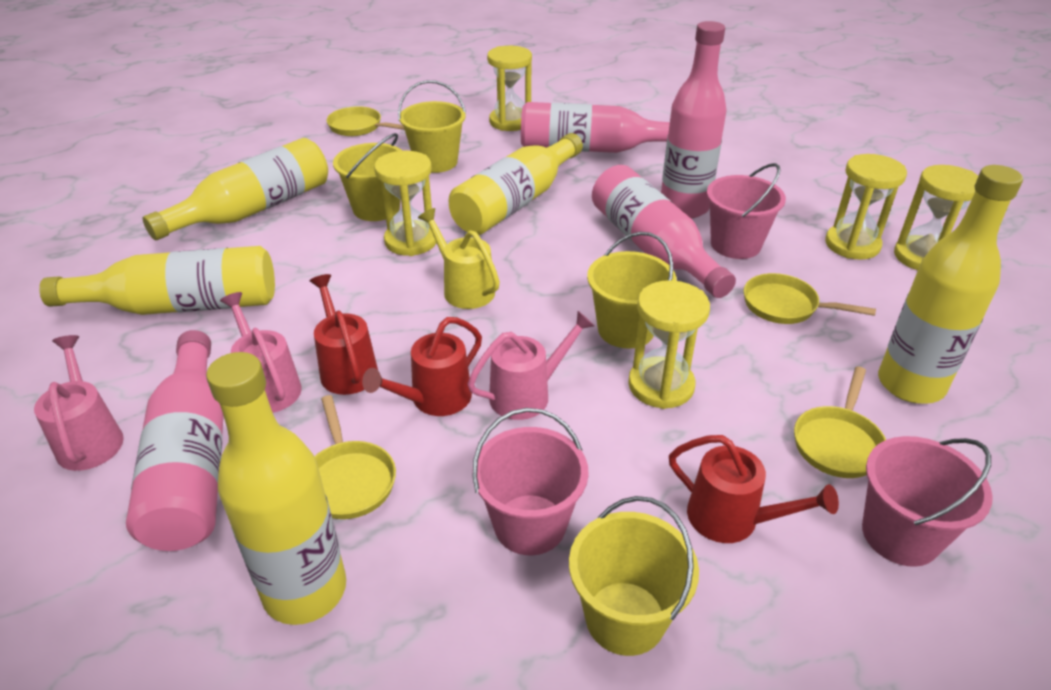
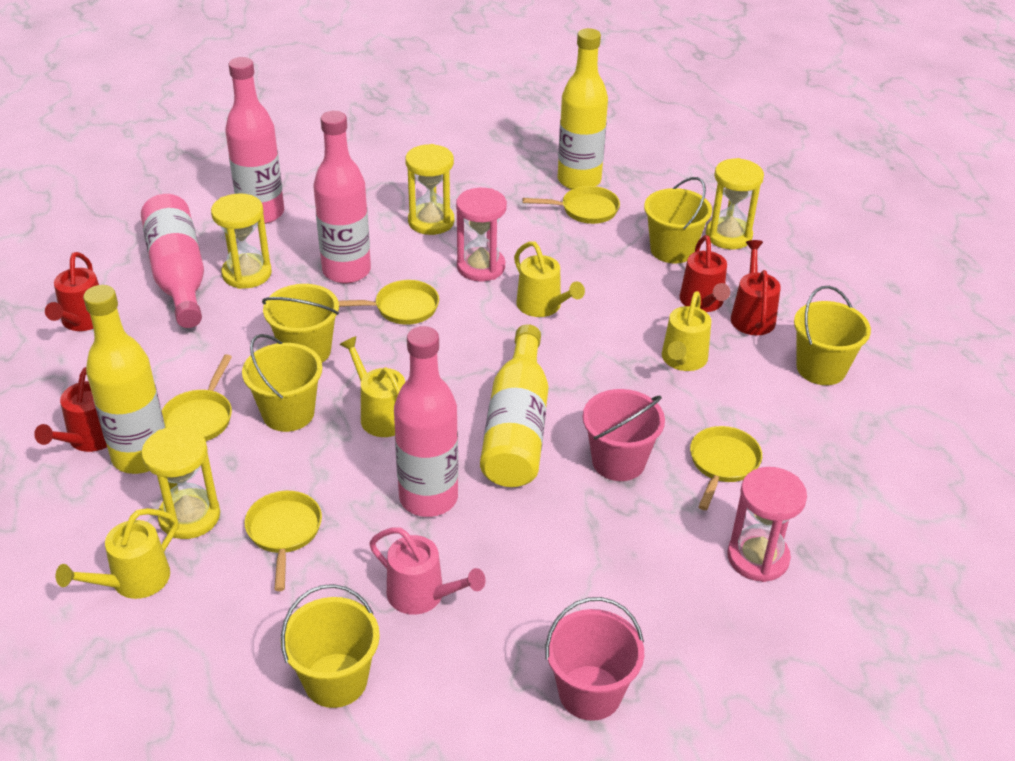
pink bucket: 3 -> 2
pink hourglass: 0 -> 2
pink watering can: 3 -> 1
red watering can: 3 -> 4
yellow bottle: 5 -> 3
yellow bucket: 4 -> 5
yellow hourglass: 5 -> 4
yellow pan: 4 -> 5
yellow watering can: 1 -> 4

